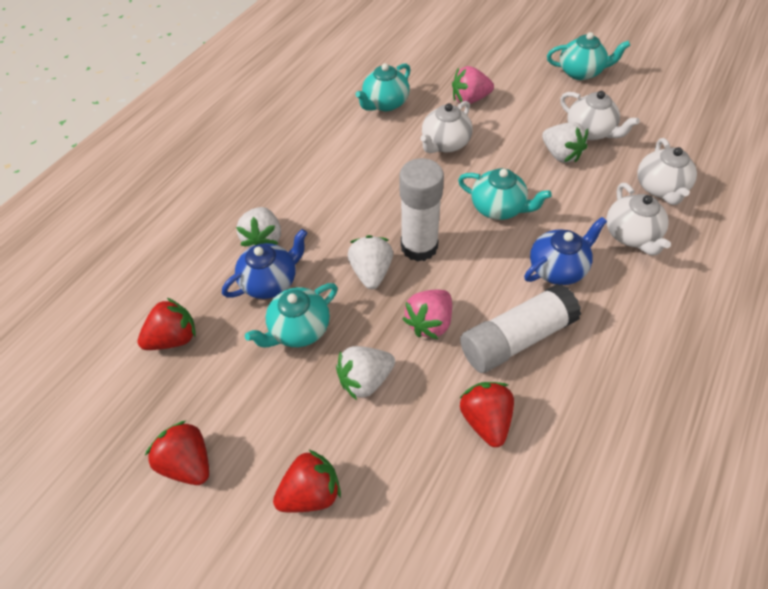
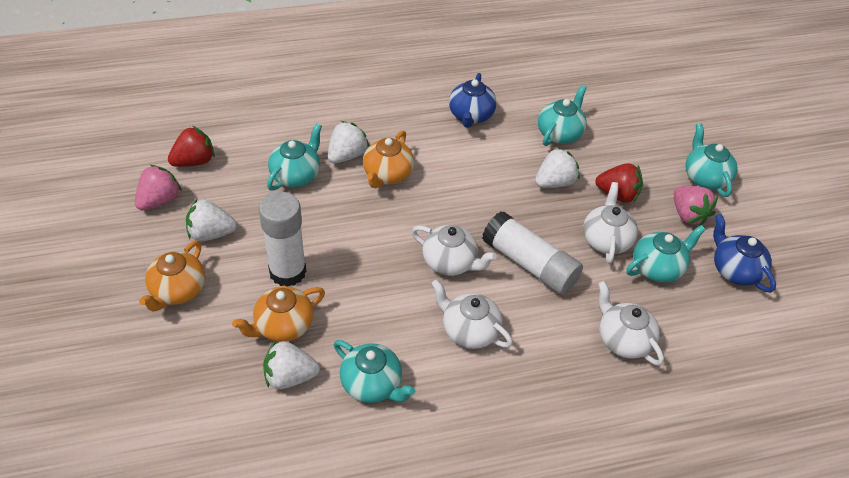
orange teapot: 0 -> 3
red strawberry: 4 -> 2
turquoise teapot: 4 -> 5

